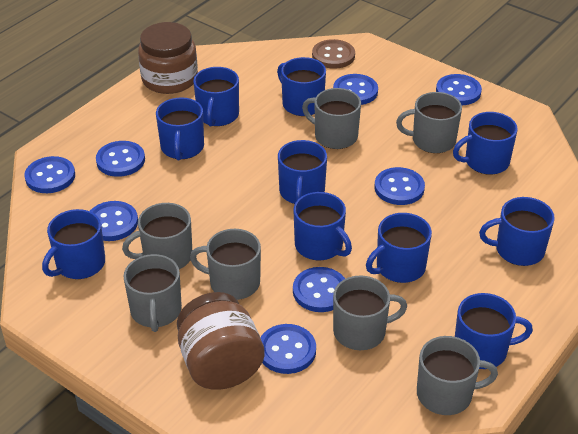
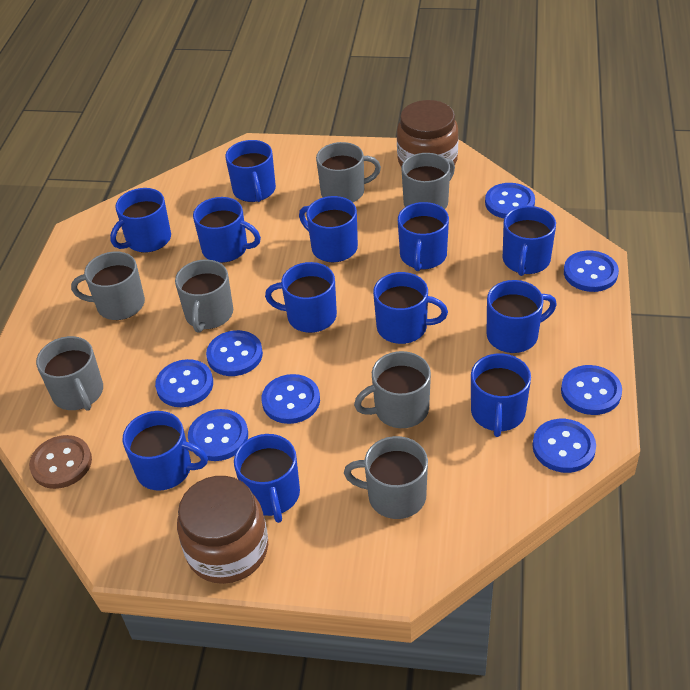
blue mug: 10 -> 12

